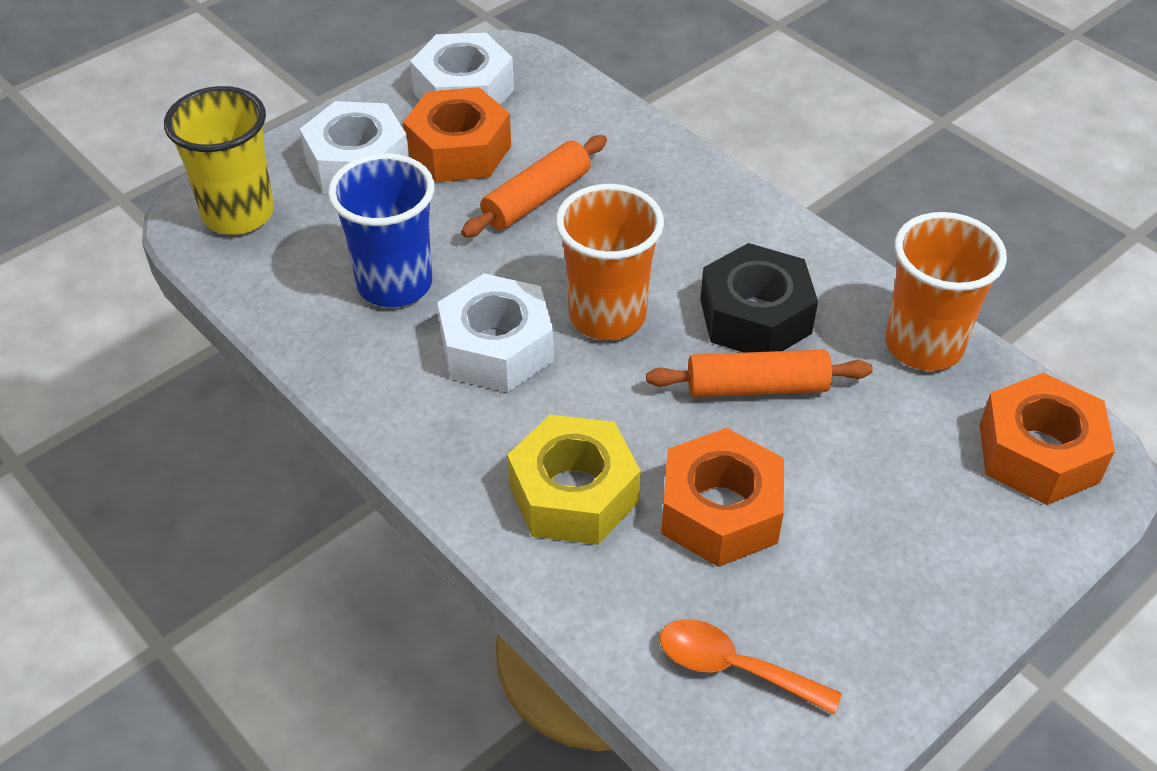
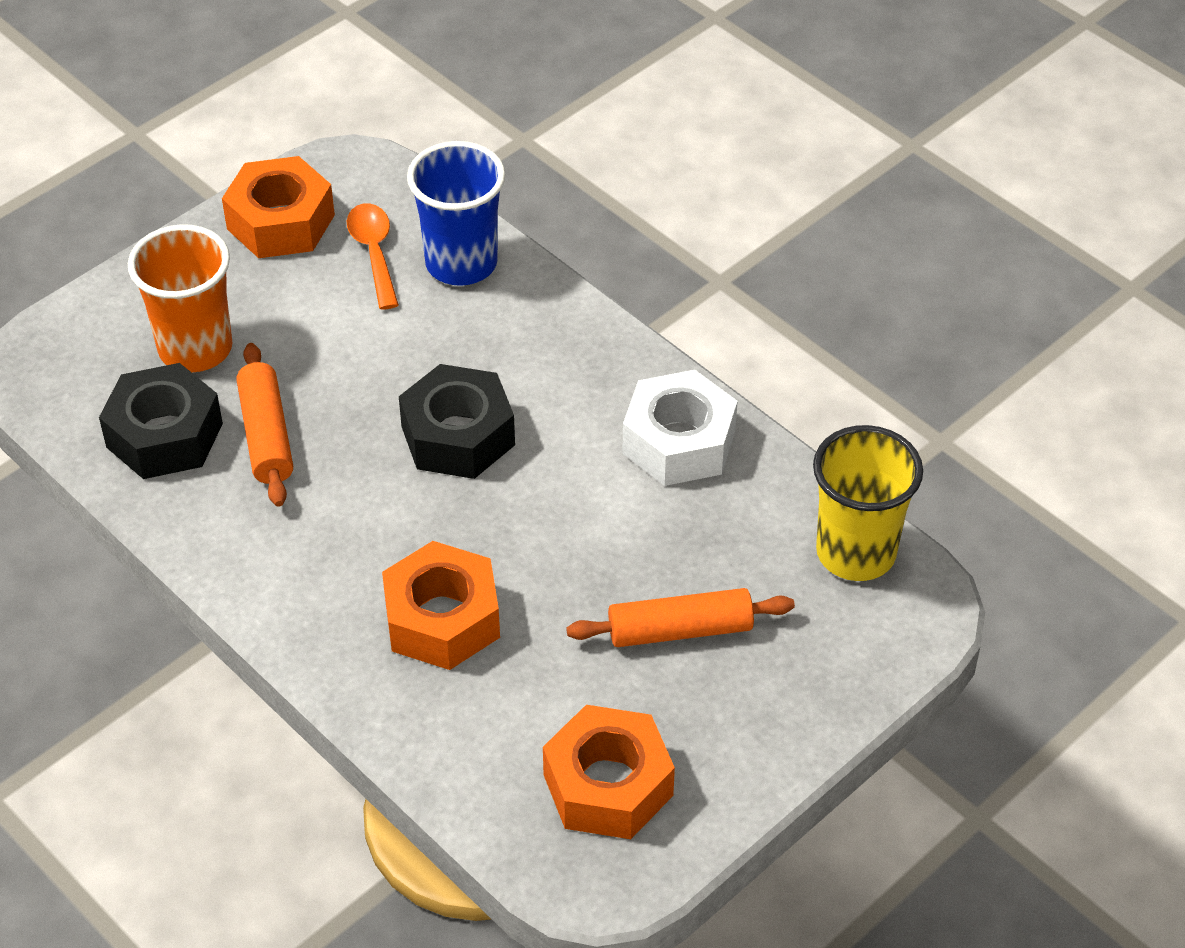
black nut: 1 -> 2
orange cup: 2 -> 1
white nut: 3 -> 1
yellow nut: 1 -> 0

